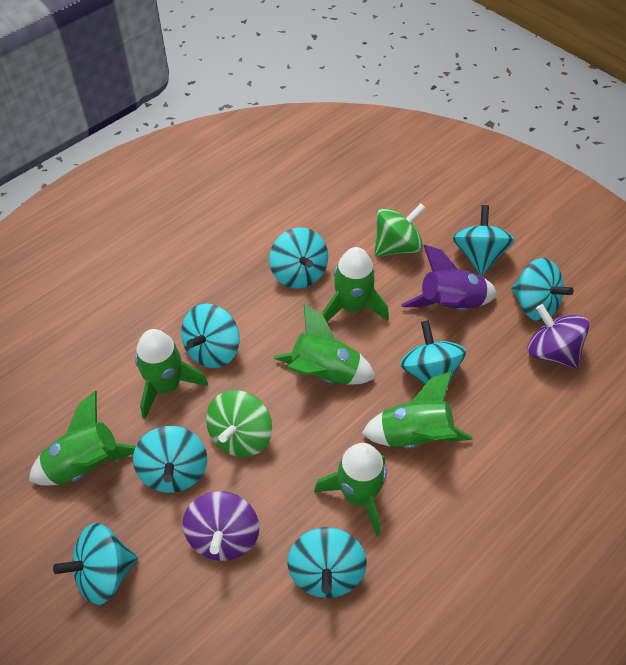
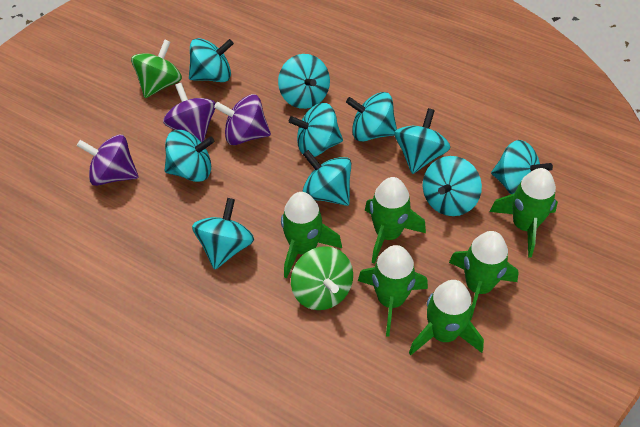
purple rocket: 1 -> 0
purple spinning top: 2 -> 3
turquoise spinning top: 8 -> 10

